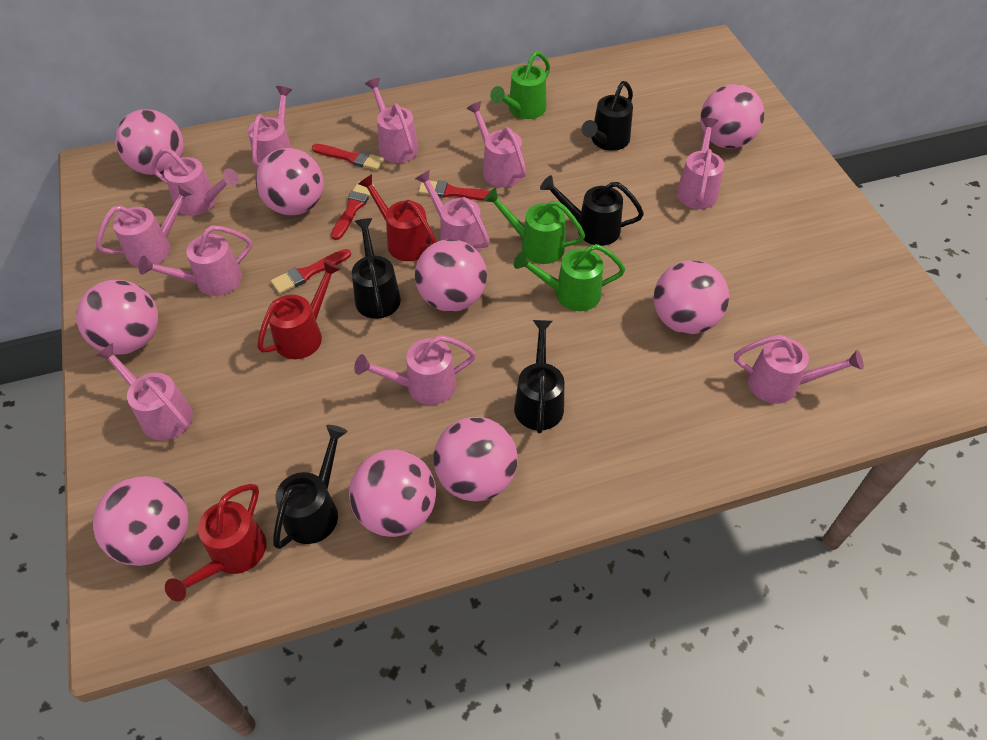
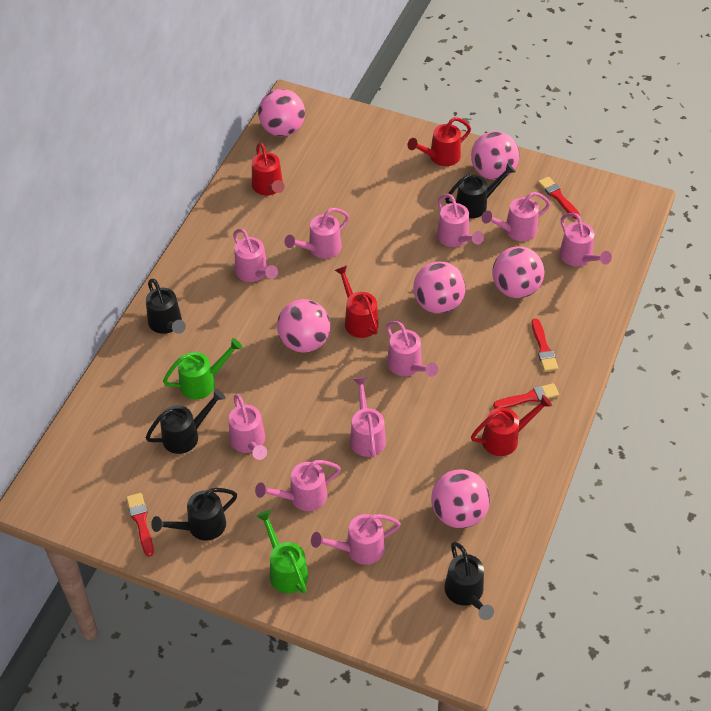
green watering can: 3 -> 2
pink ball: 9 -> 6
pink watering can: 11 -> 10
red watering can: 3 -> 4

